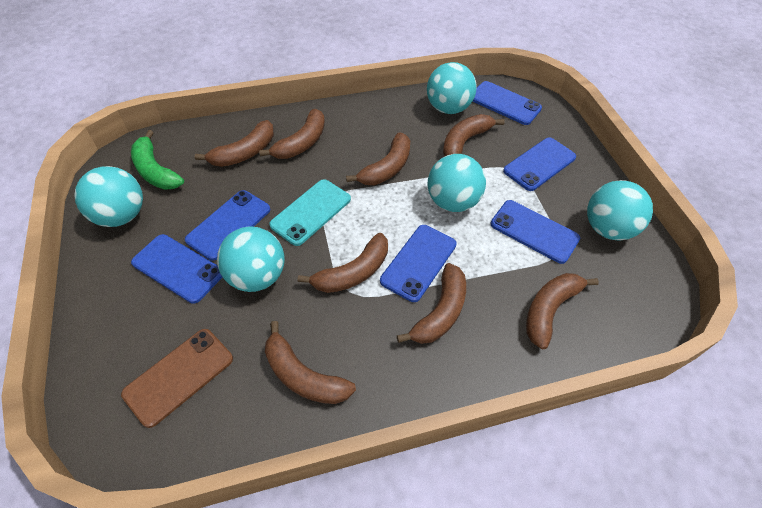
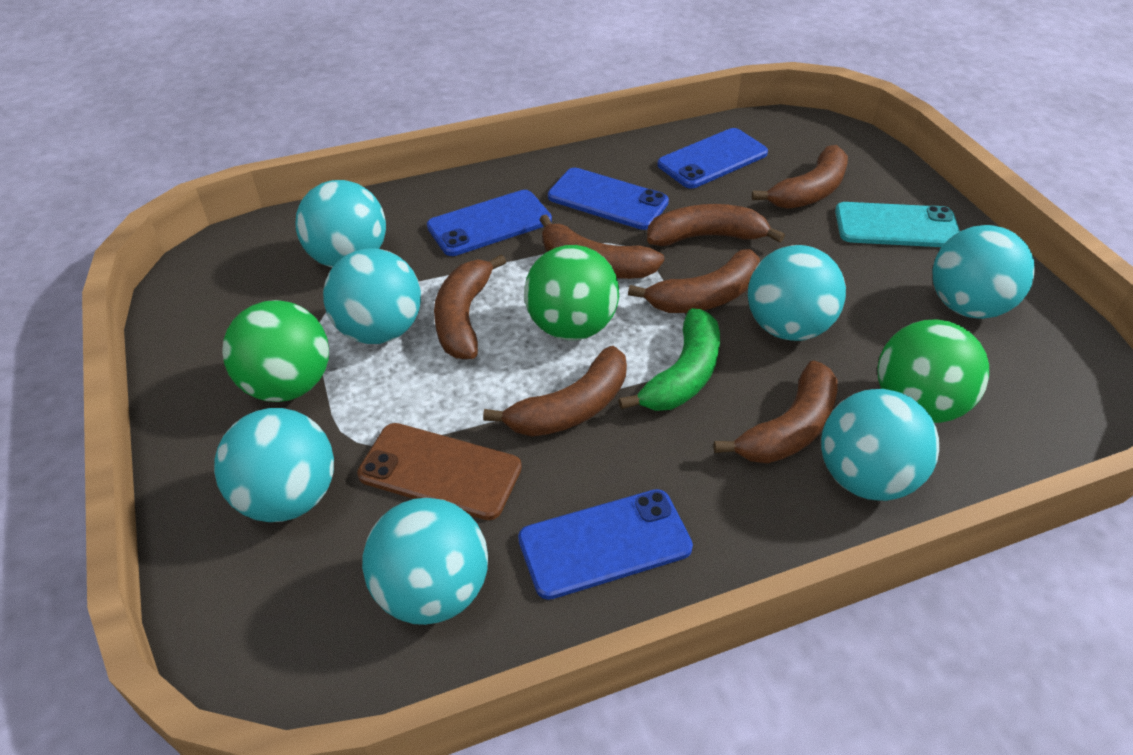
blue phone: 6 -> 4
brown banana: 8 -> 7
green ball: 0 -> 3
turquoise ball: 5 -> 7

